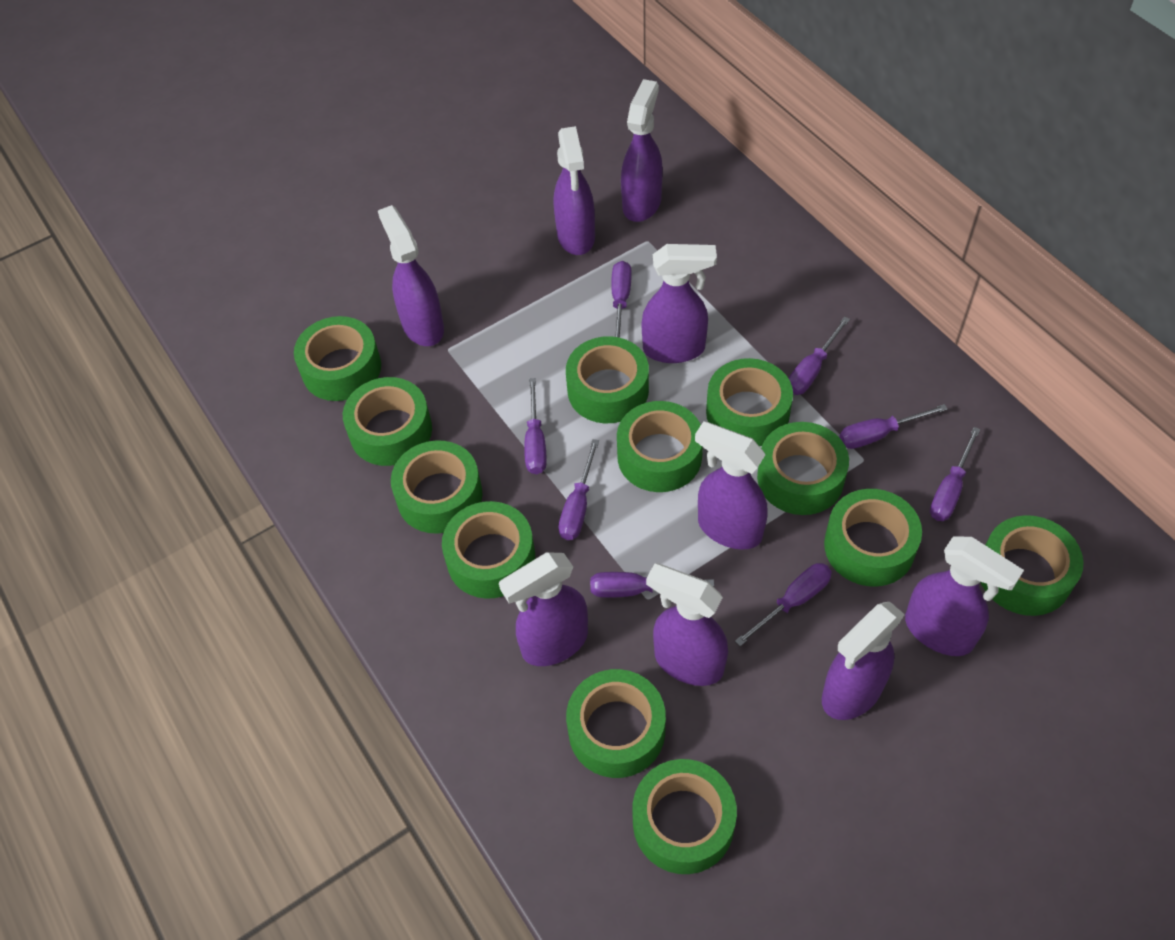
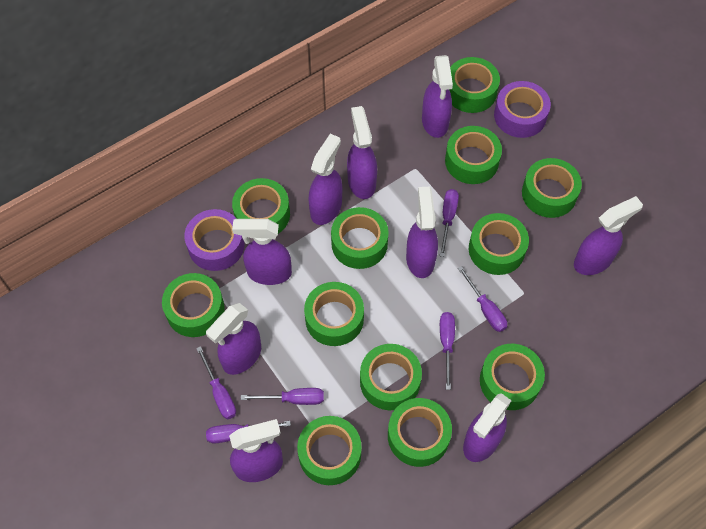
purple screwdriver: 8 -> 6
purple tape: 0 -> 2

